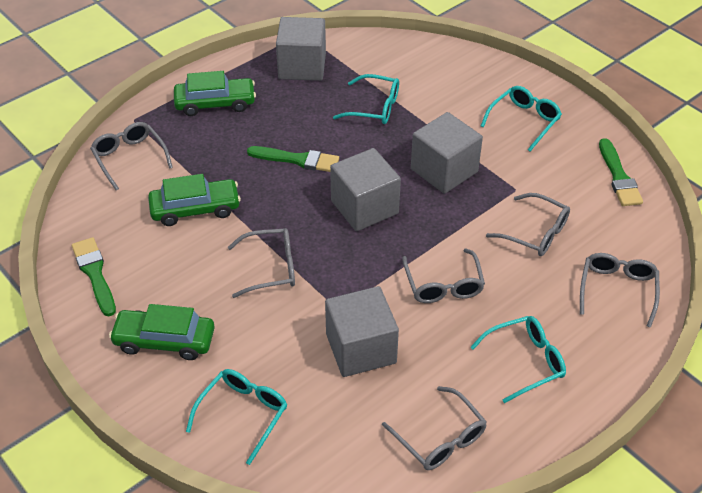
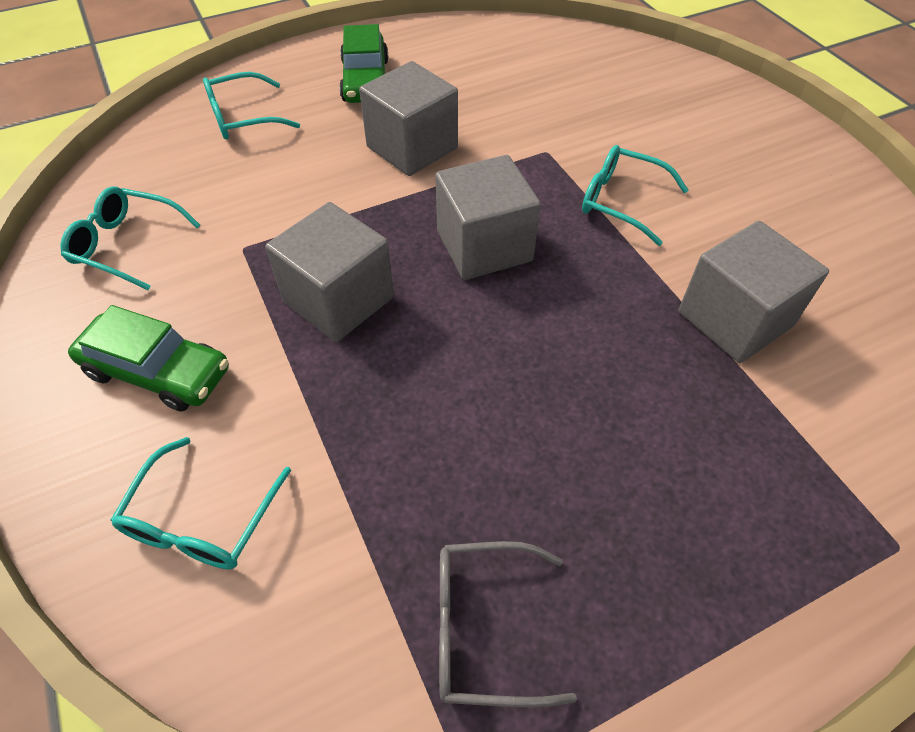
green brush: 3 -> 0
green car: 3 -> 2
grey glasses: 6 -> 1

